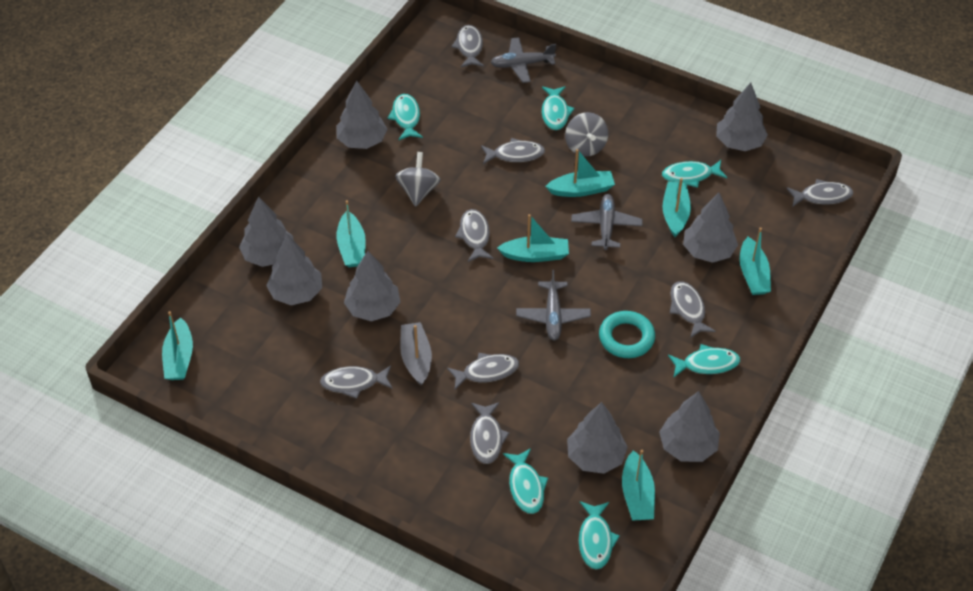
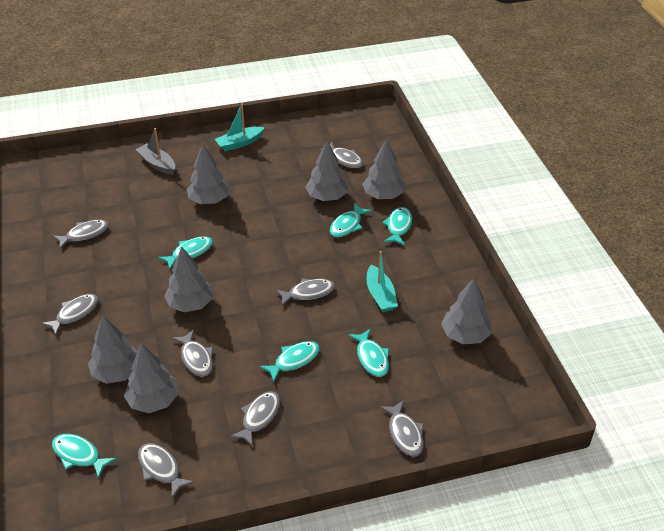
grey plane: 3 -> 0
grey spinning top: 2 -> 0
grey tree: 8 -> 7
turquoise boat: 7 -> 2
turquoise ring: 1 -> 0

